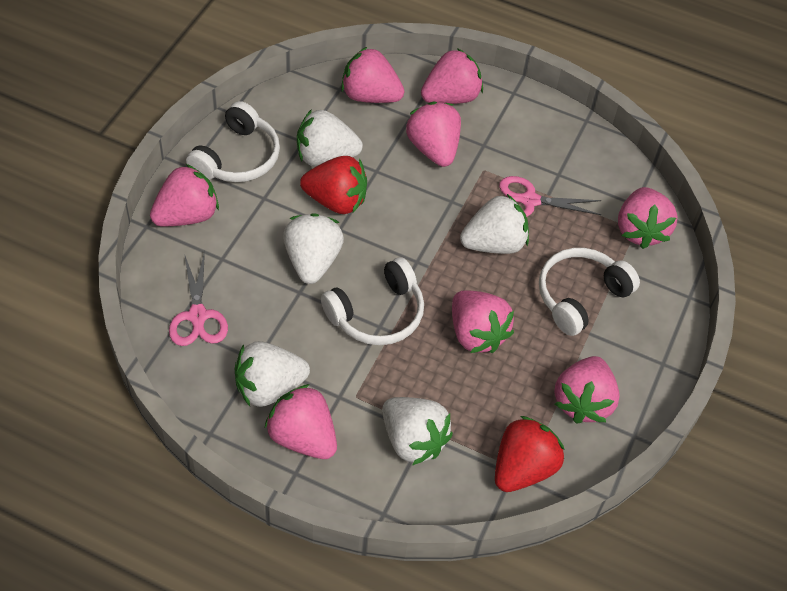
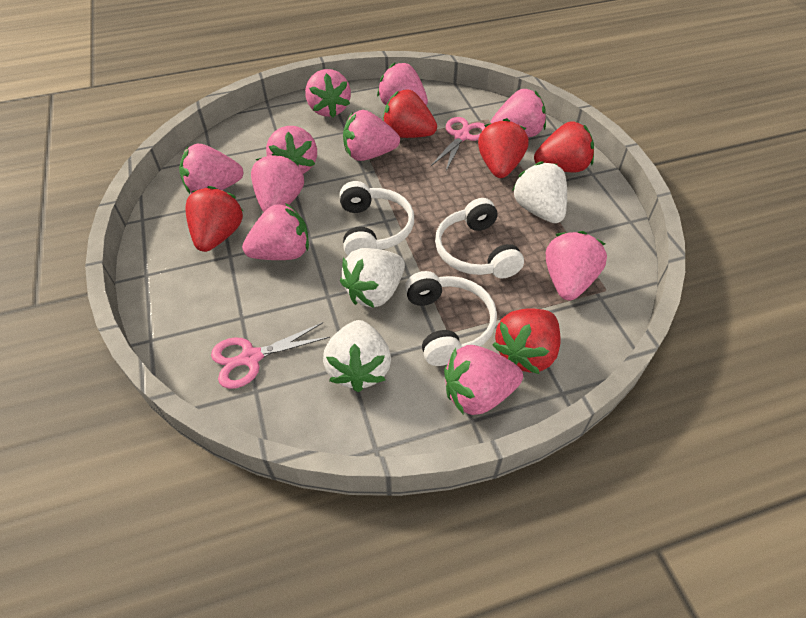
pink strawberry: 8 -> 10
red strawberry: 2 -> 5
white strawberry: 5 -> 3

